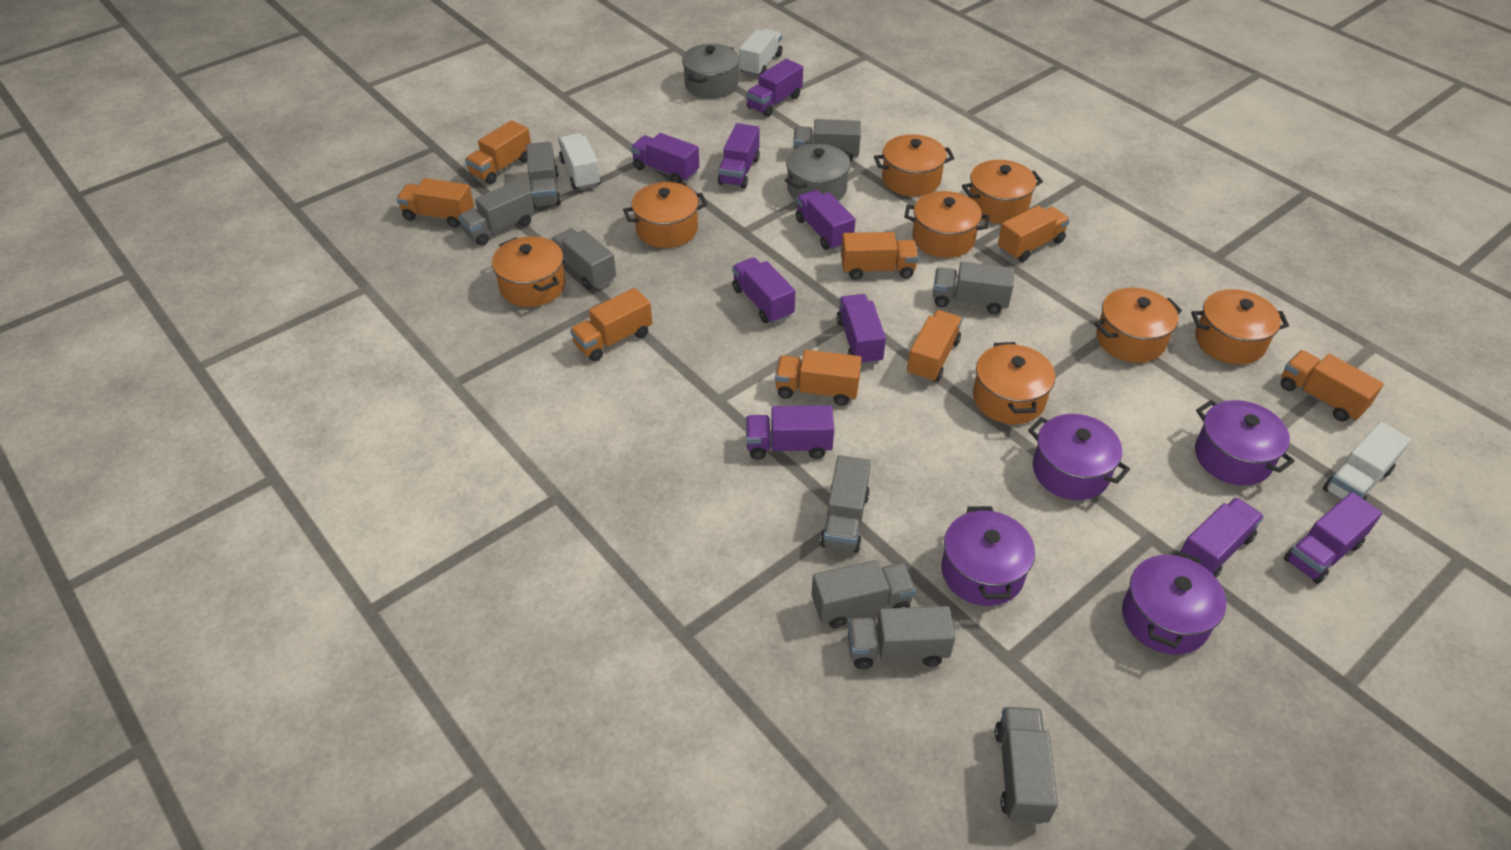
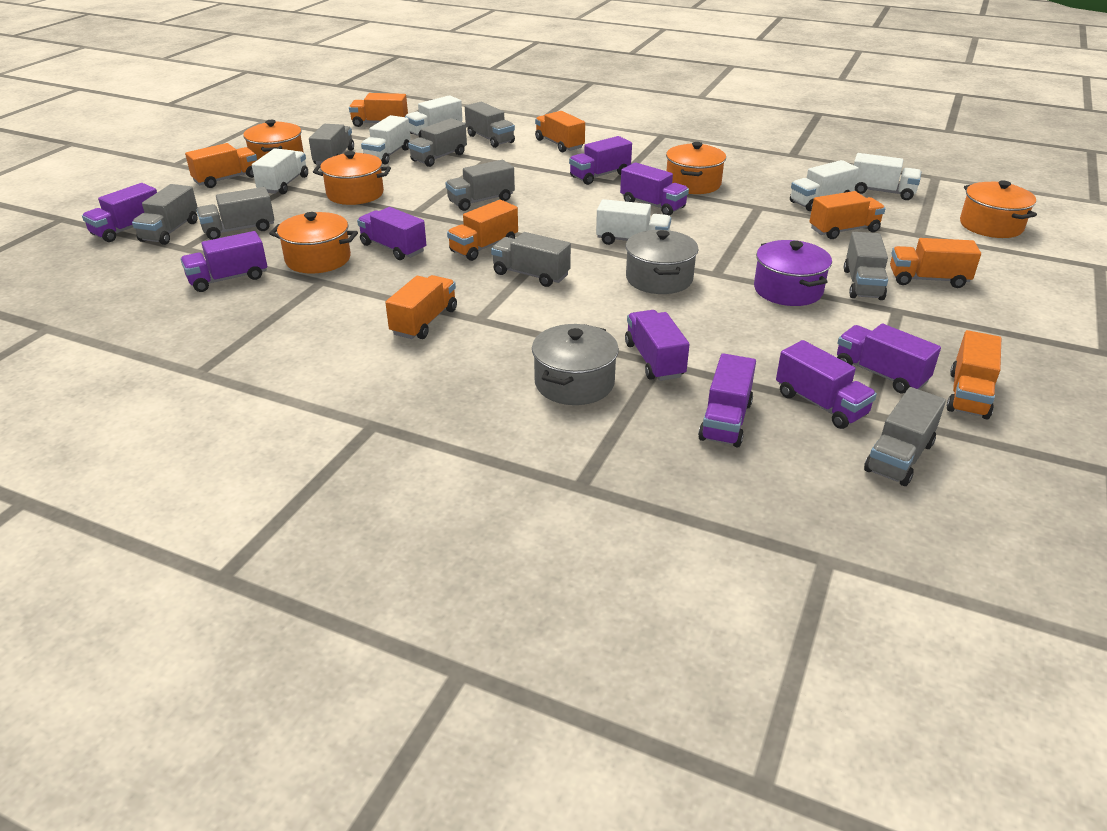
orange pot: 8 -> 5
purple pot: 4 -> 1
white truck: 3 -> 6

